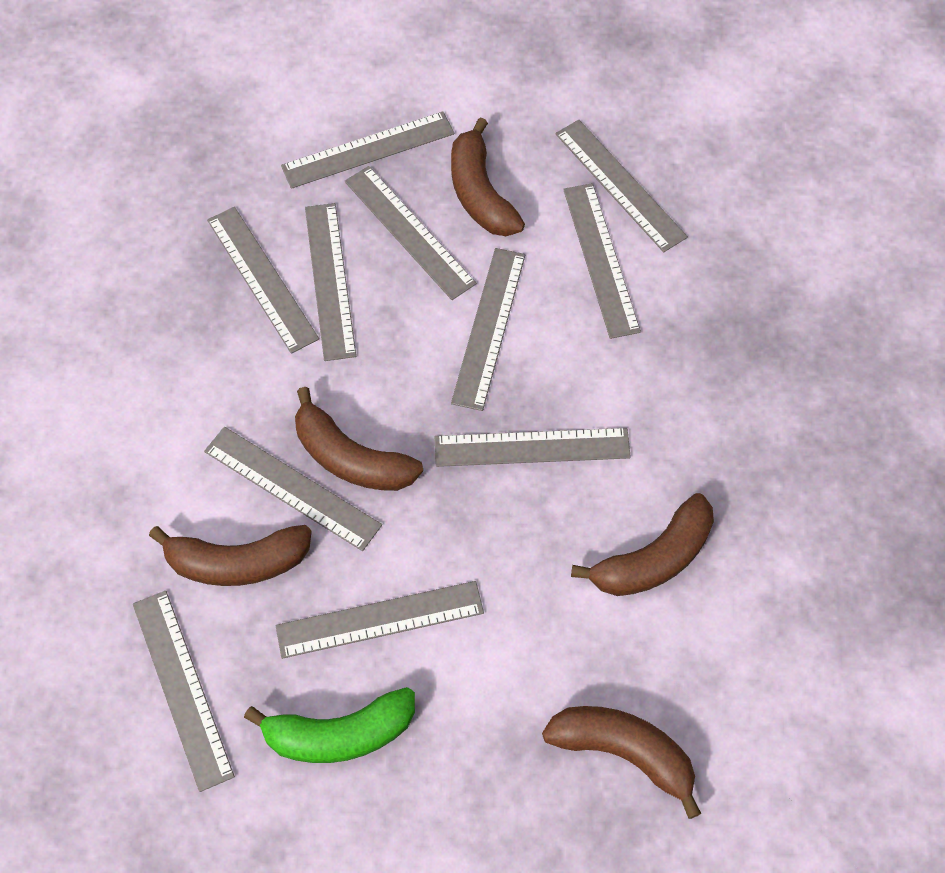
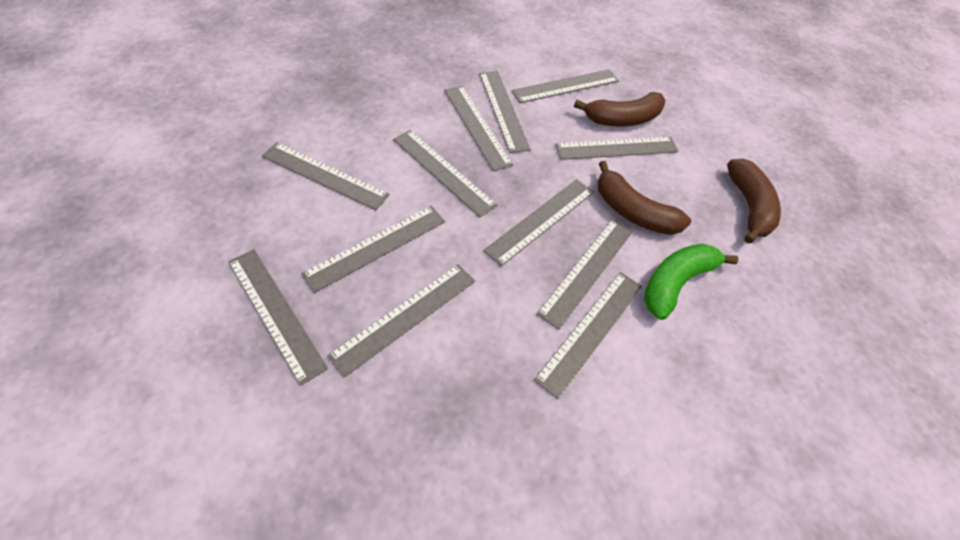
brown banana: 5 -> 3
grey ruler: 11 -> 12

